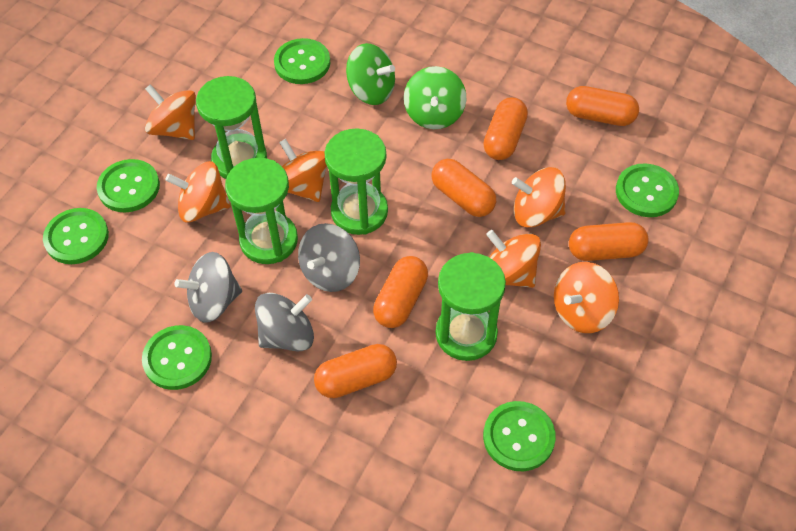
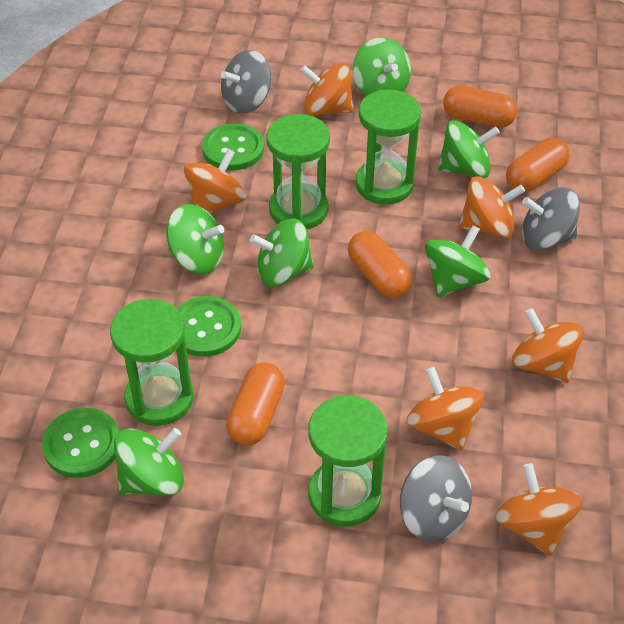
green button: 6 -> 3
green spinning top: 2 -> 6
orange capsule: 6 -> 4

